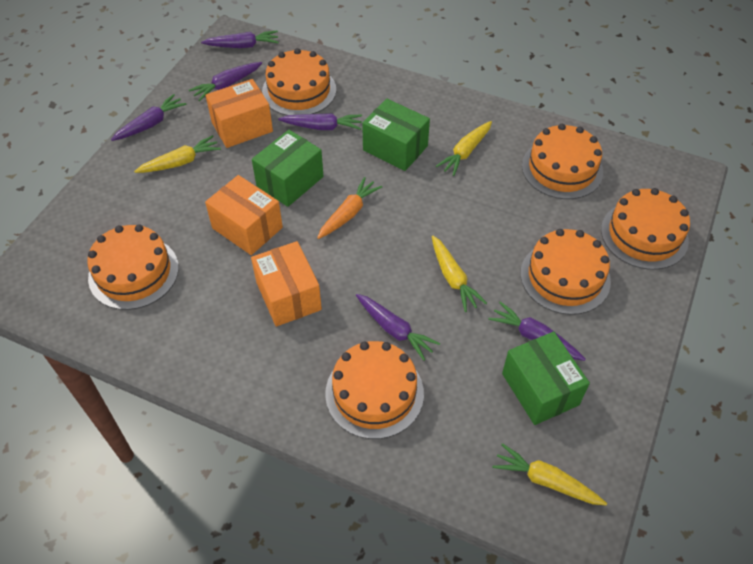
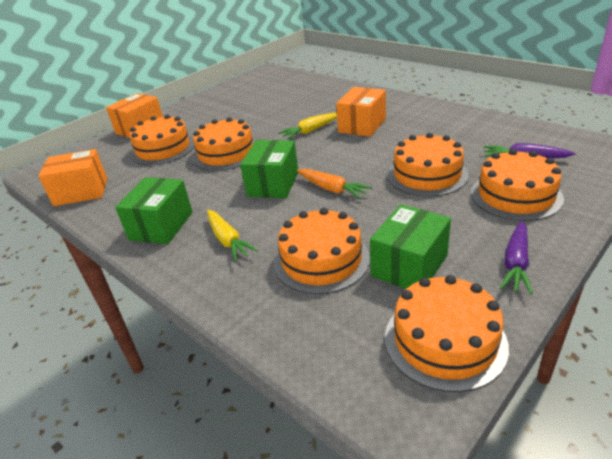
purple carrot: 6 -> 2
yellow carrot: 4 -> 2

